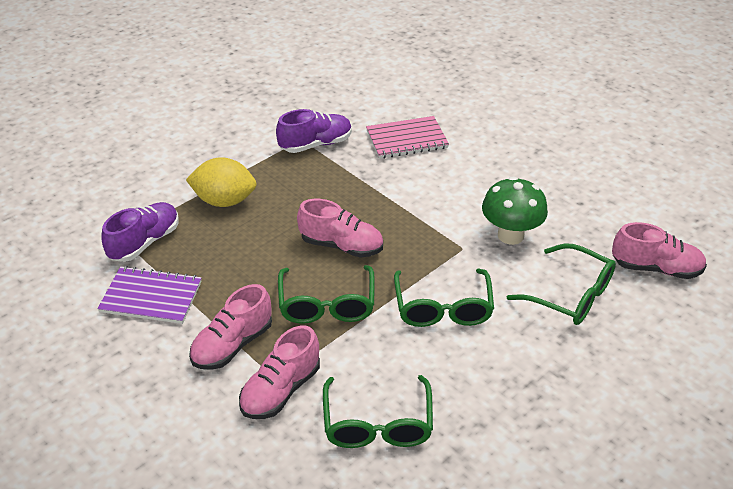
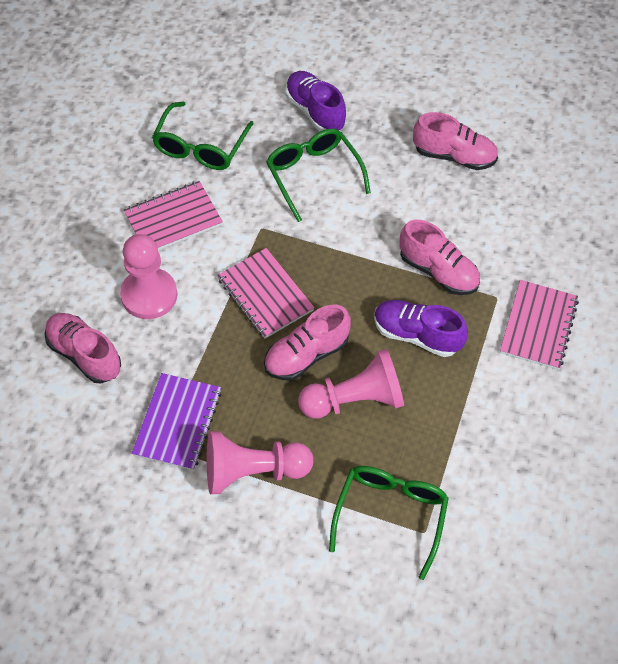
green glasses: 4 -> 3
green mushroom: 1 -> 0
pink notebook: 1 -> 3
pink pawn: 0 -> 3
yellow lemon: 1 -> 0

